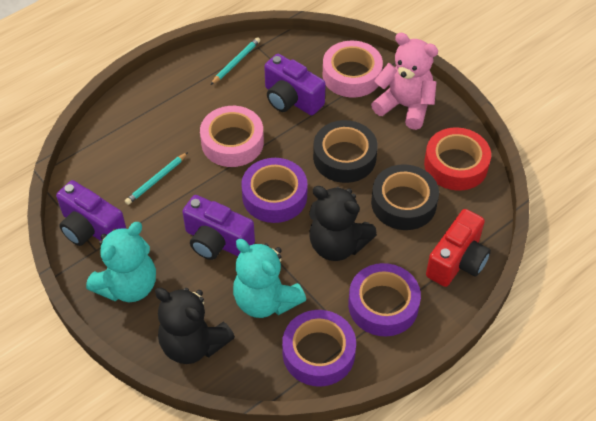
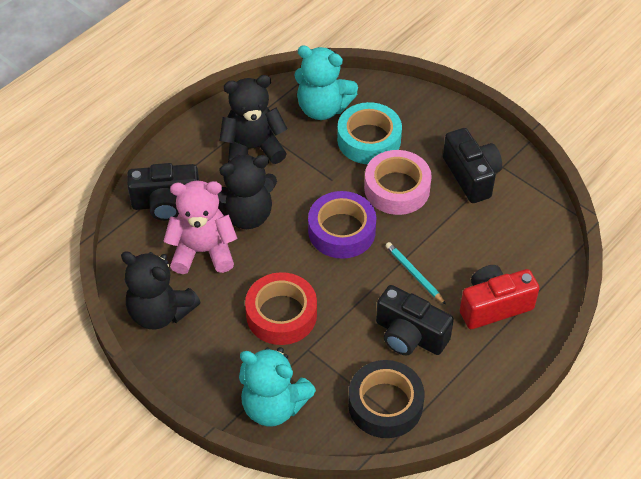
black camera: 0 -> 3
black tape: 2 -> 1
black teddy bear: 2 -> 3
pink tape: 2 -> 1
purple camera: 3 -> 0
purple tape: 3 -> 1
turquoise pencil: 2 -> 1
turquoise tape: 0 -> 1

